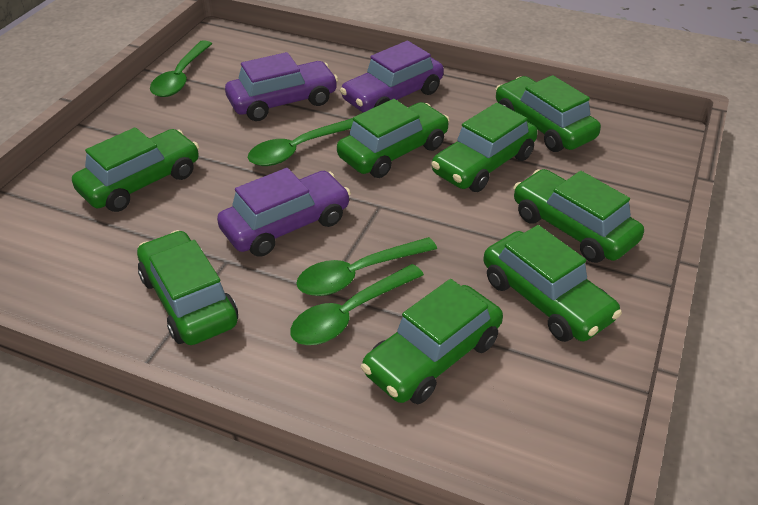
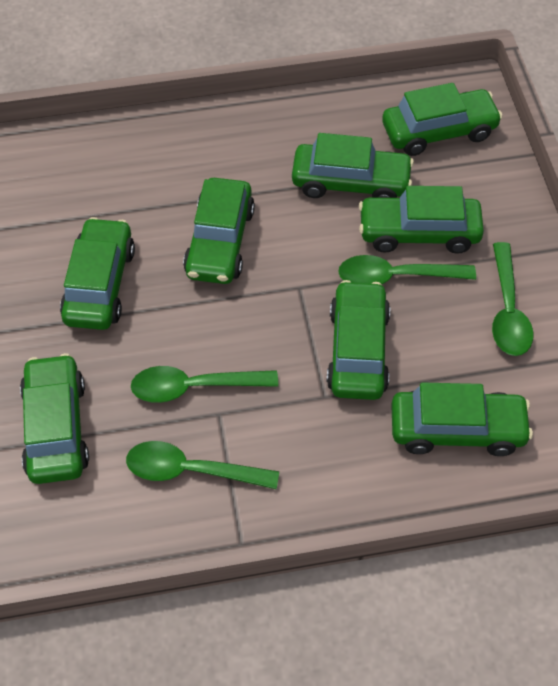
purple car: 3 -> 0

